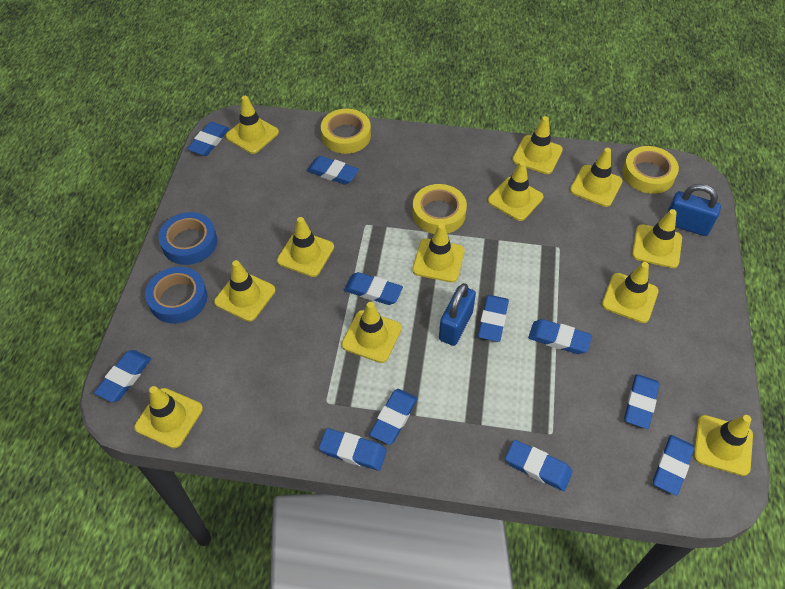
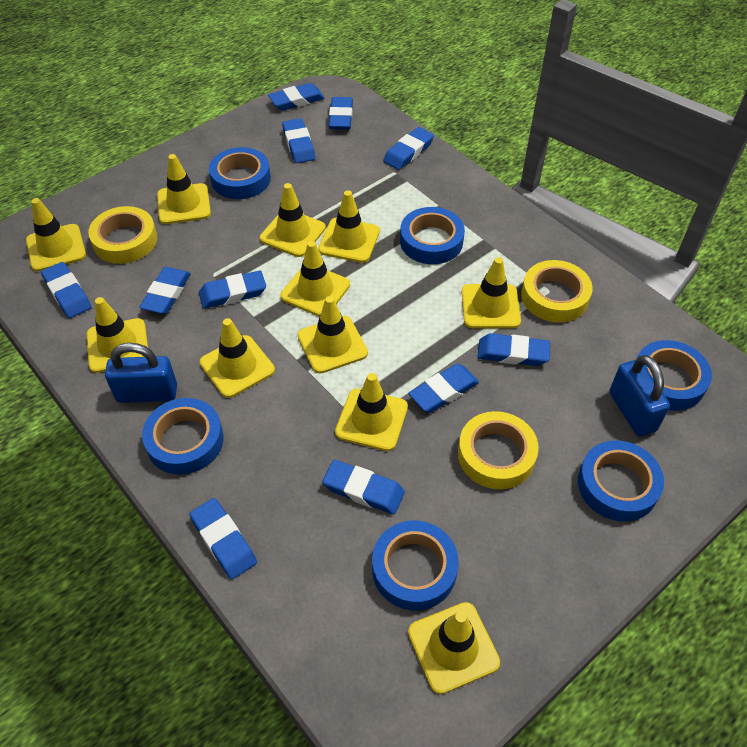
blue tape: 2 -> 6
yellow traffic cone: 12 -> 11

